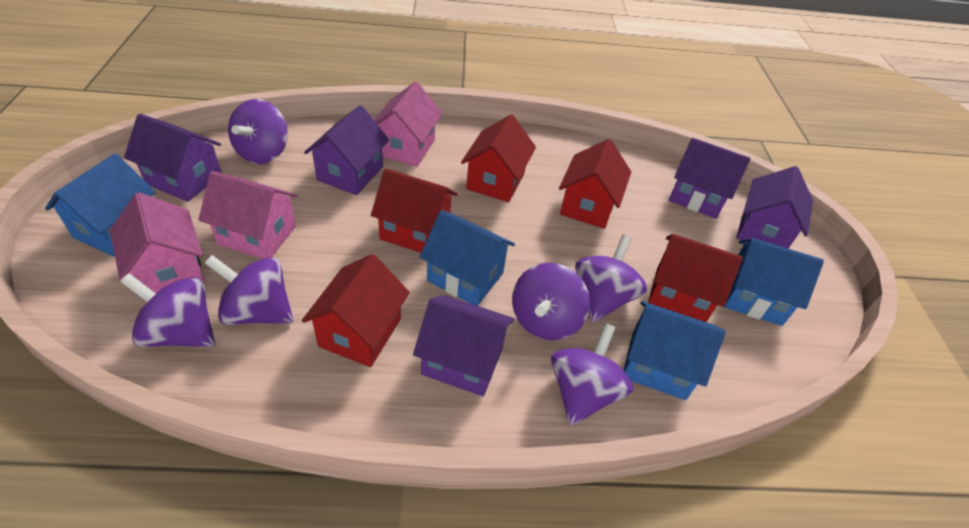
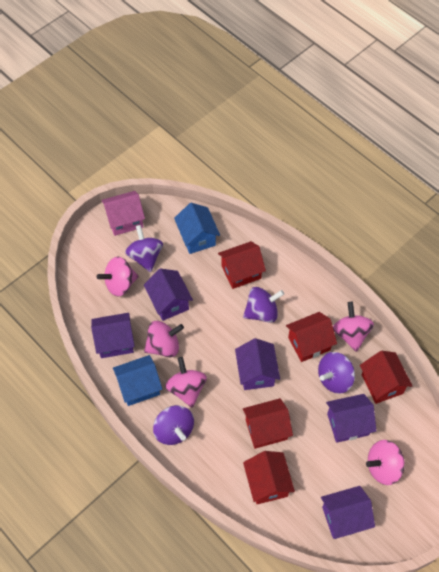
blue house: 4 -> 2
pink house: 3 -> 1
pink spinning top: 0 -> 5
purple spinning top: 6 -> 4

